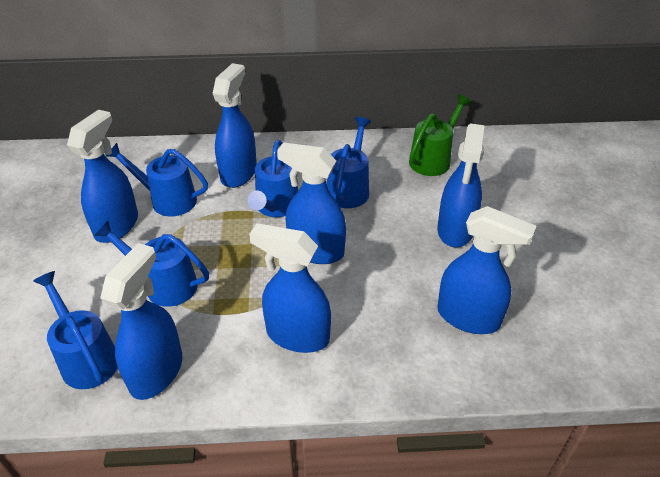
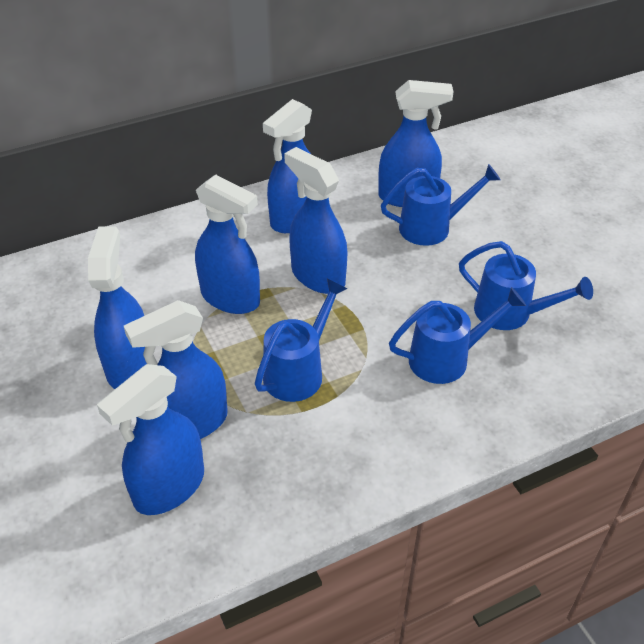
blue watering can: 5 -> 4
green watering can: 1 -> 0

